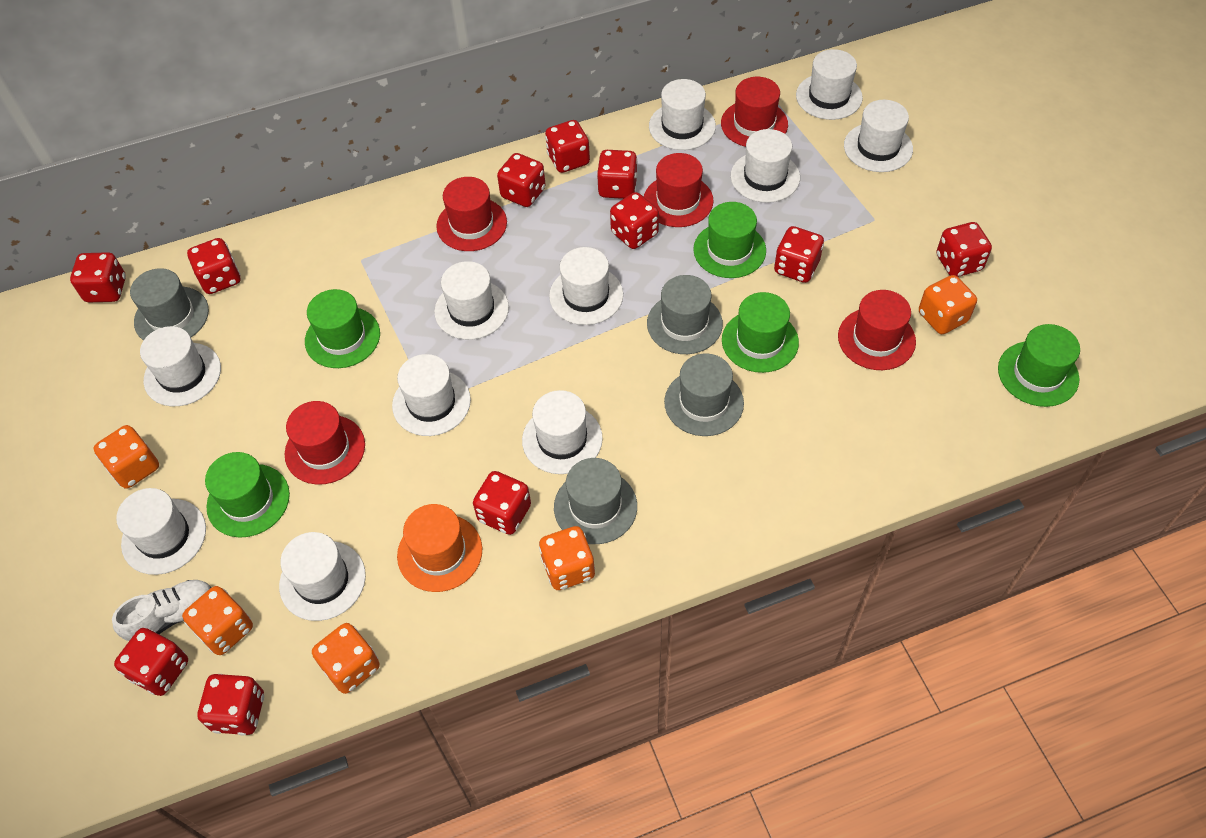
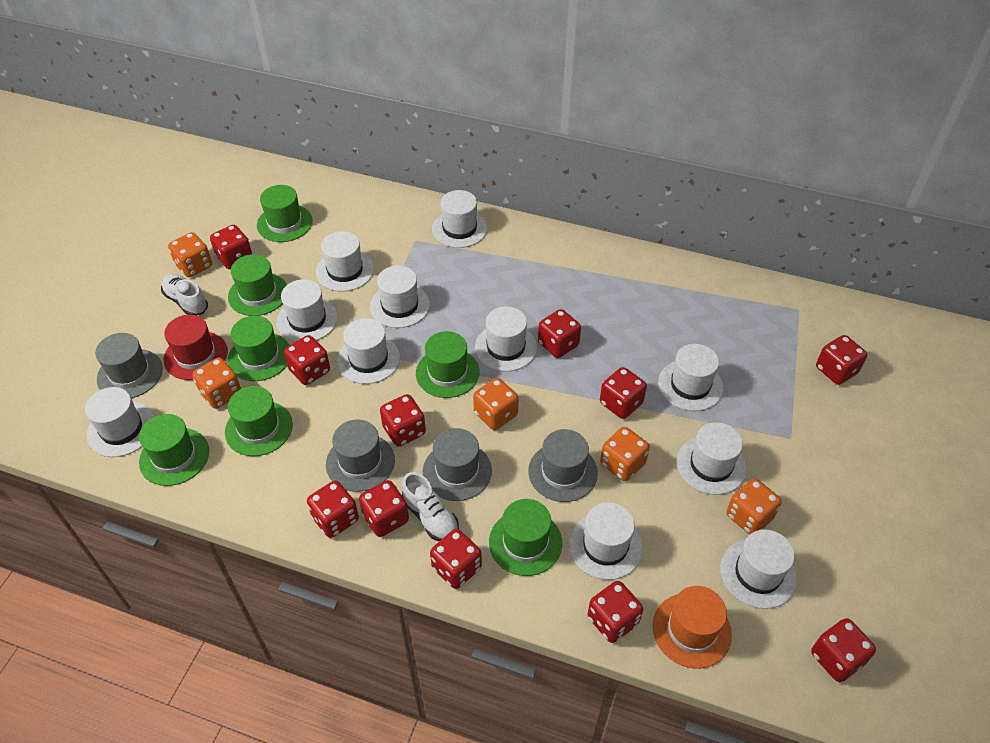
green hat: 5 -> 7
red hat: 5 -> 1
white shoe: 1 -> 2

